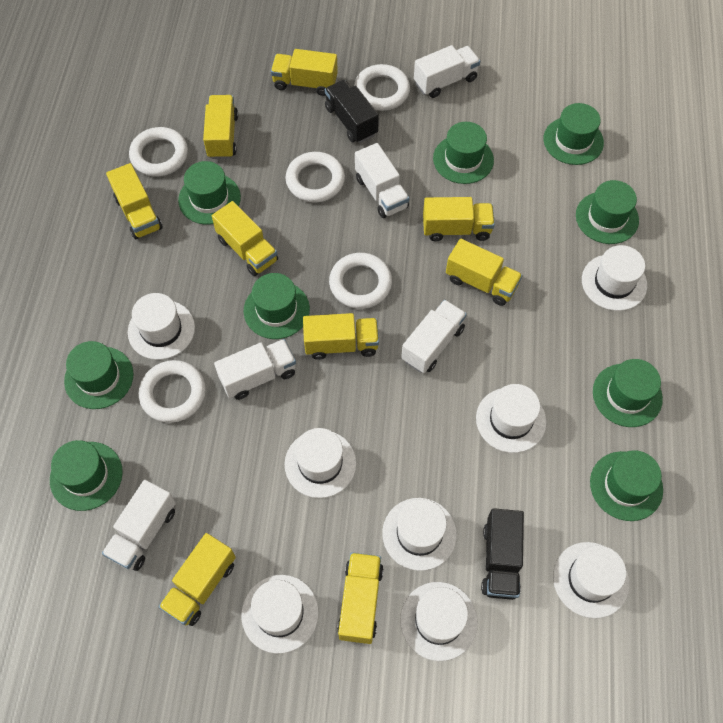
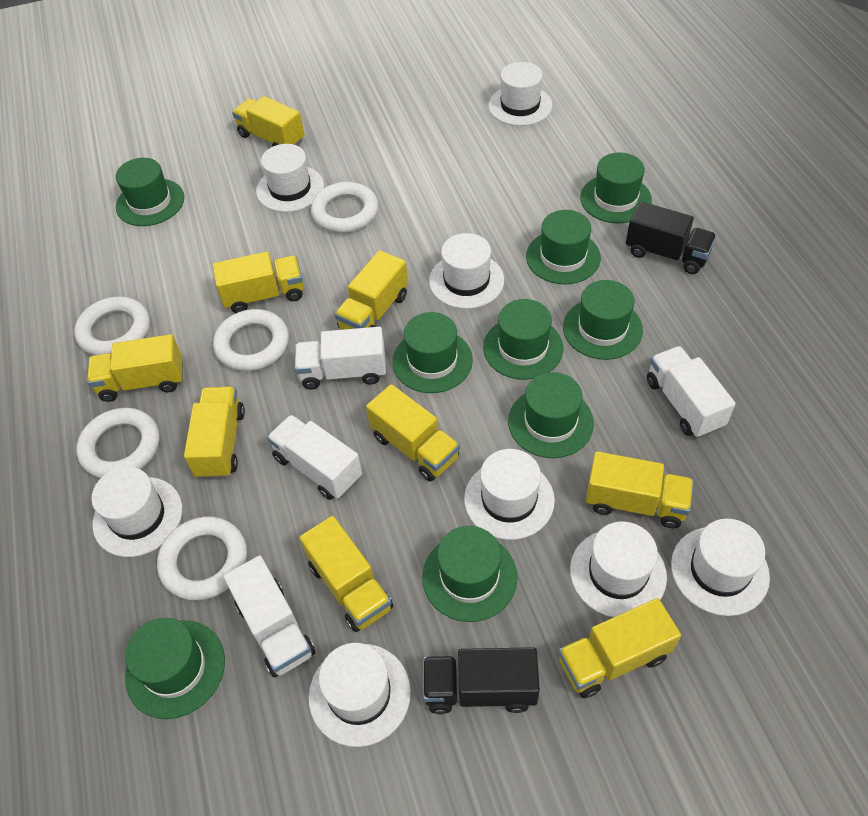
white truck: 5 -> 4

